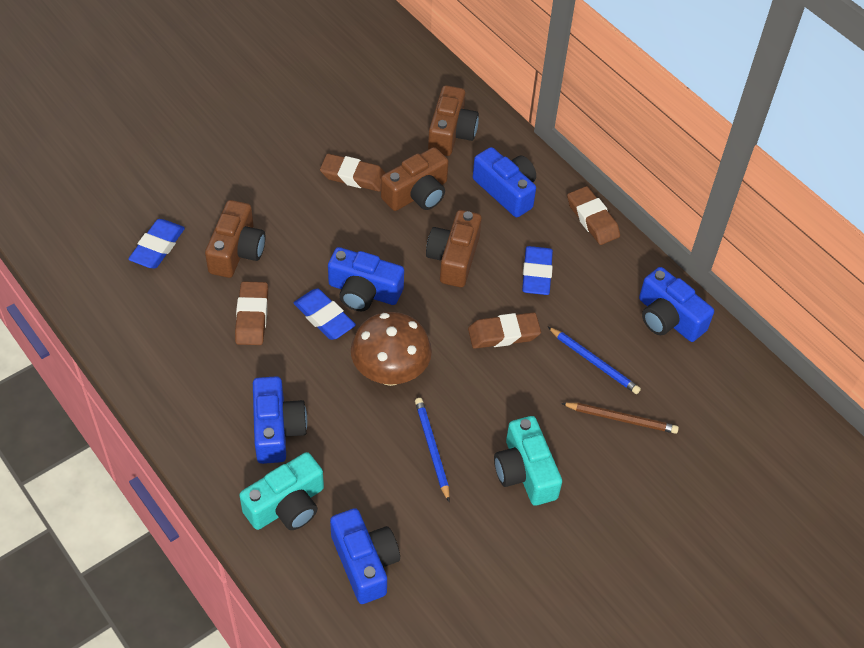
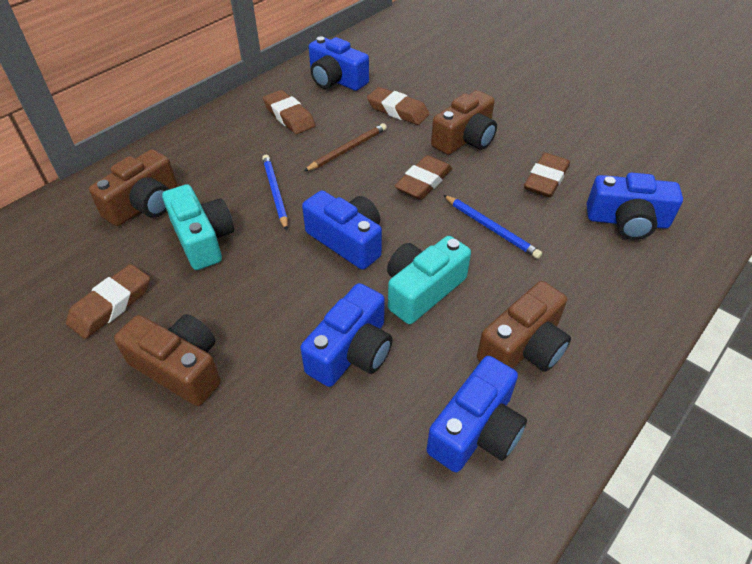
blue eraser: 3 -> 0
brown eraser: 4 -> 5
brown mushroom: 1 -> 0

